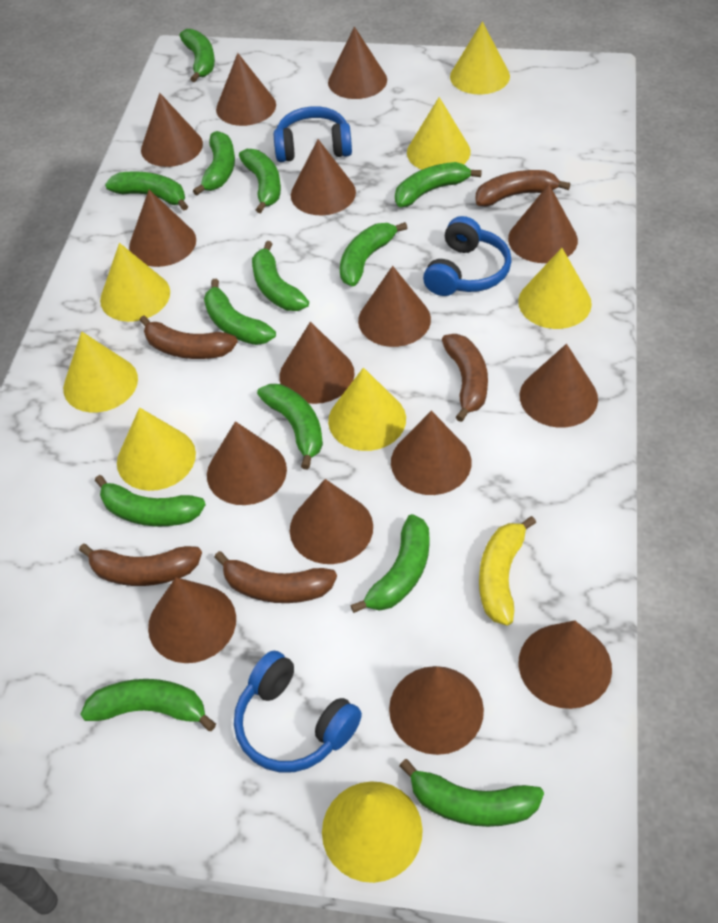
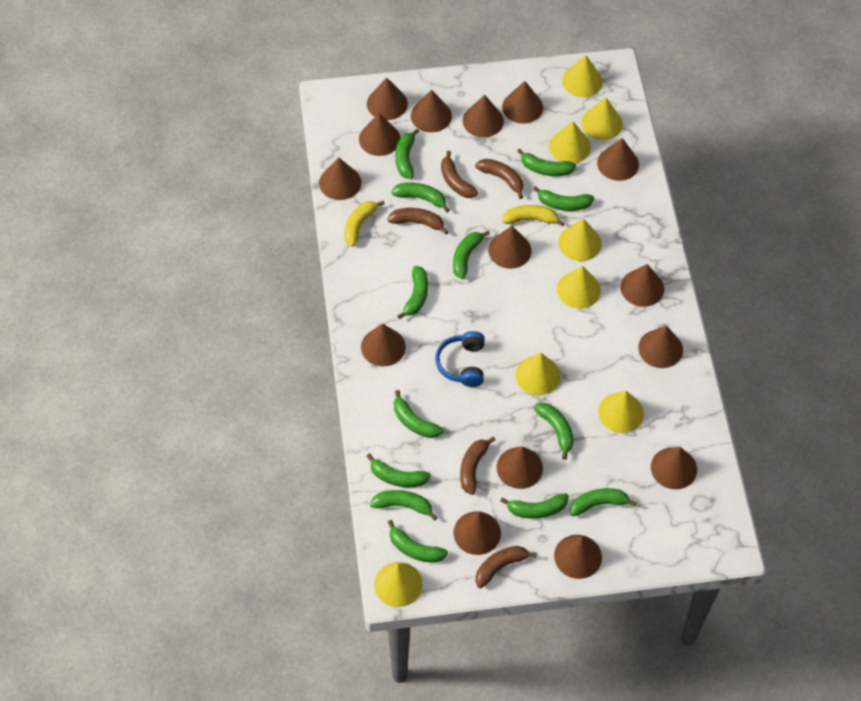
blue headphones: 3 -> 1
yellow banana: 1 -> 2

